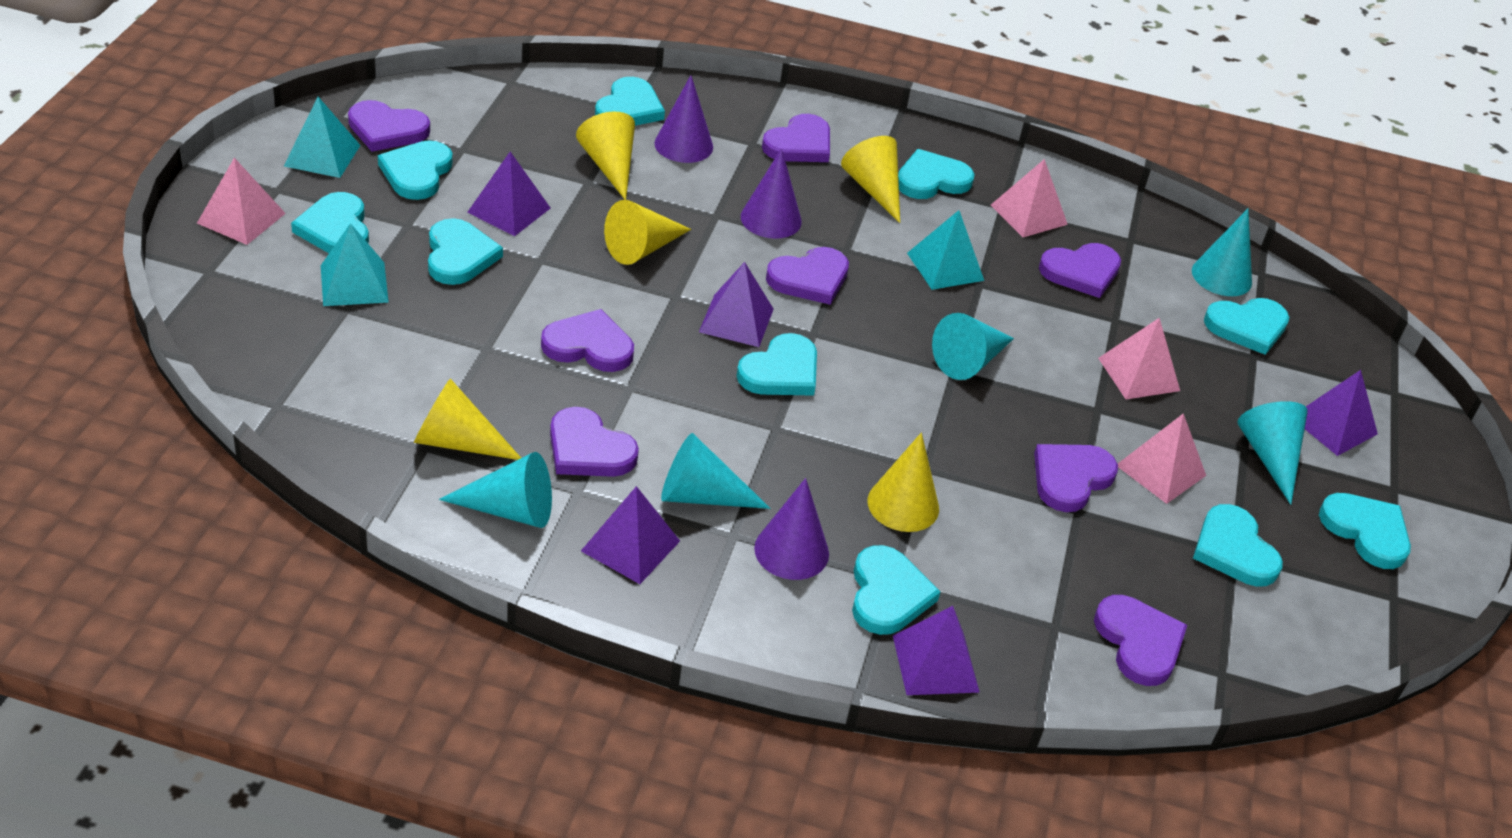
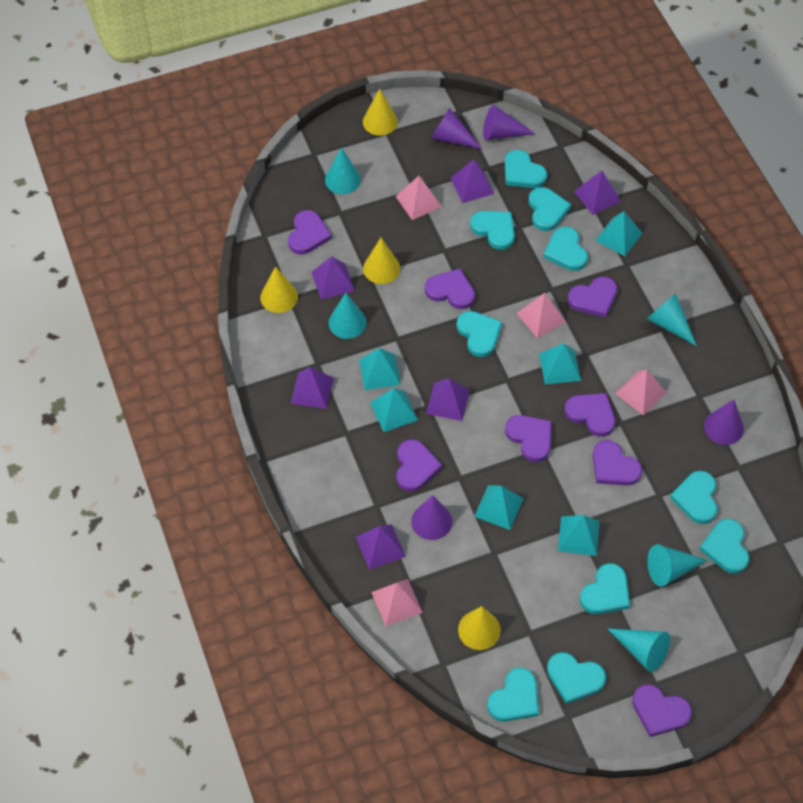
purple cone: 3 -> 4
purple pyramid: 5 -> 6
turquoise pyramid: 3 -> 6
yellow cone: 5 -> 4

